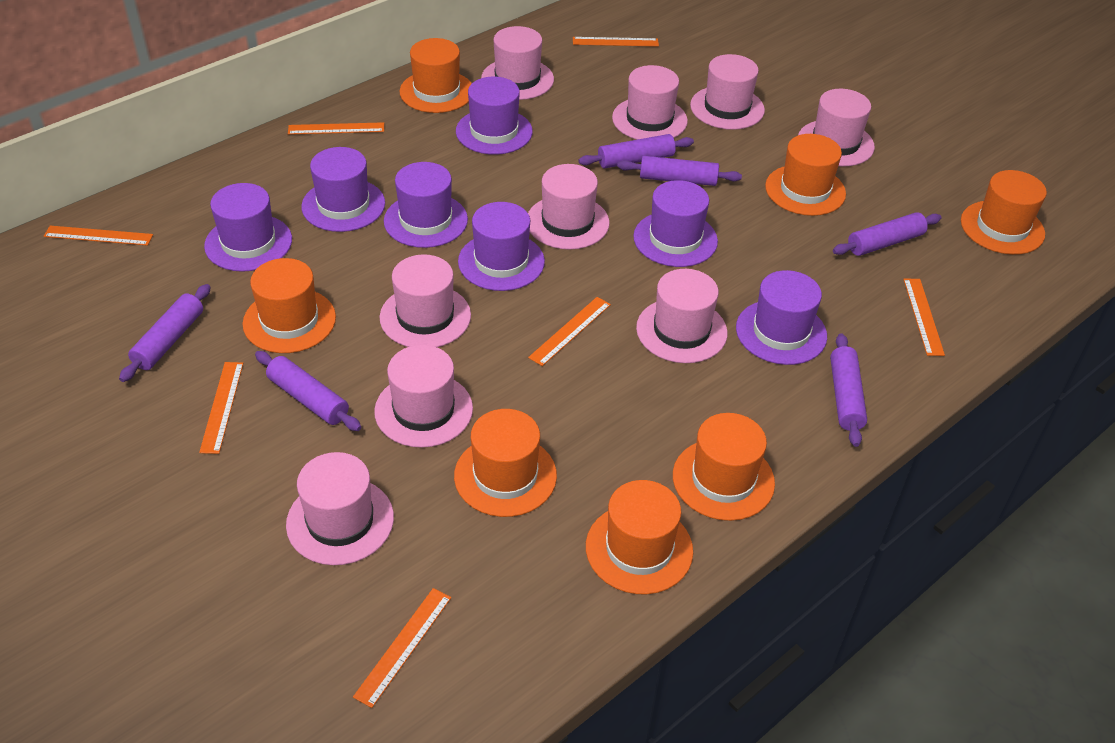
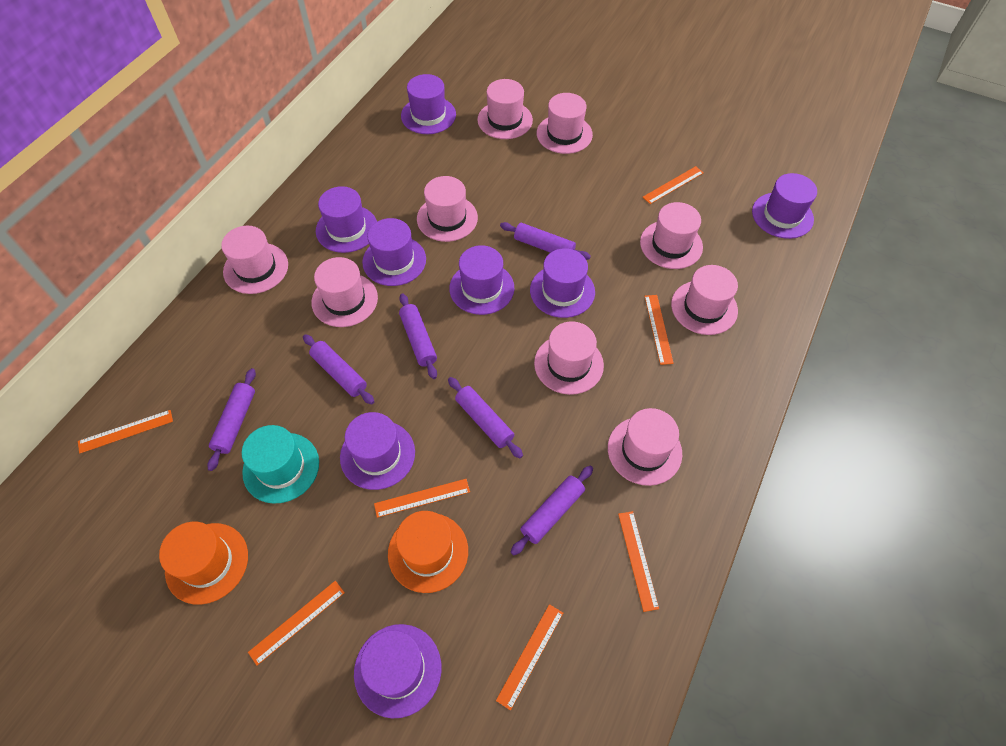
orange hat: 7 -> 2
purple hat: 7 -> 8
turquoise hat: 0 -> 1

